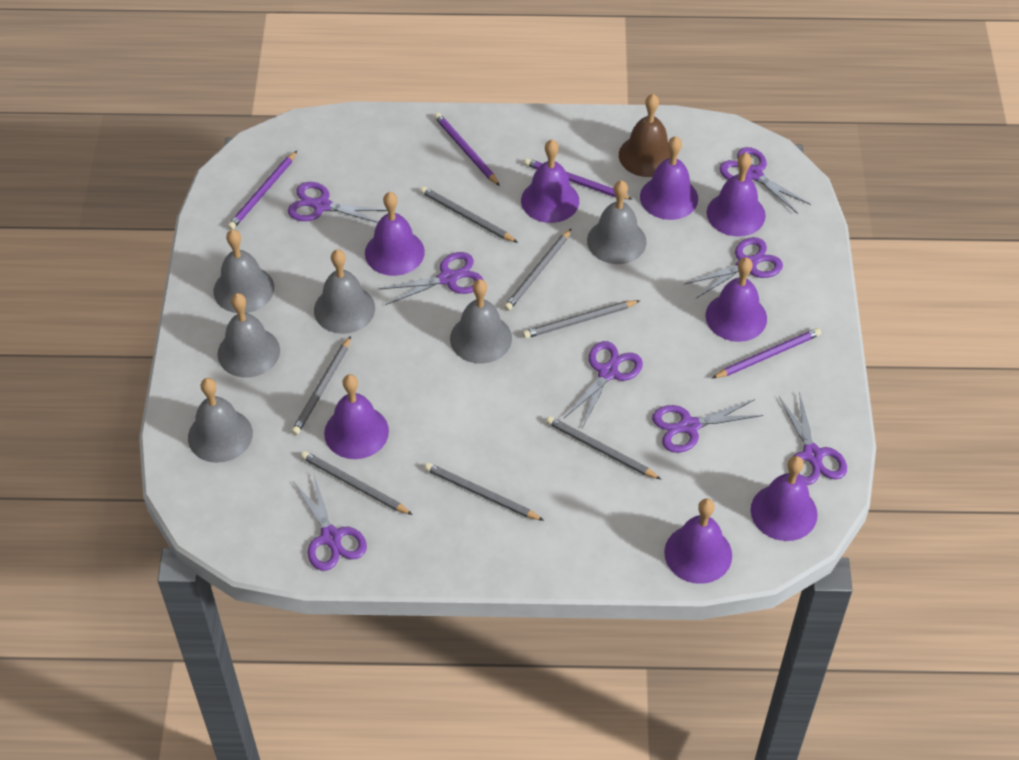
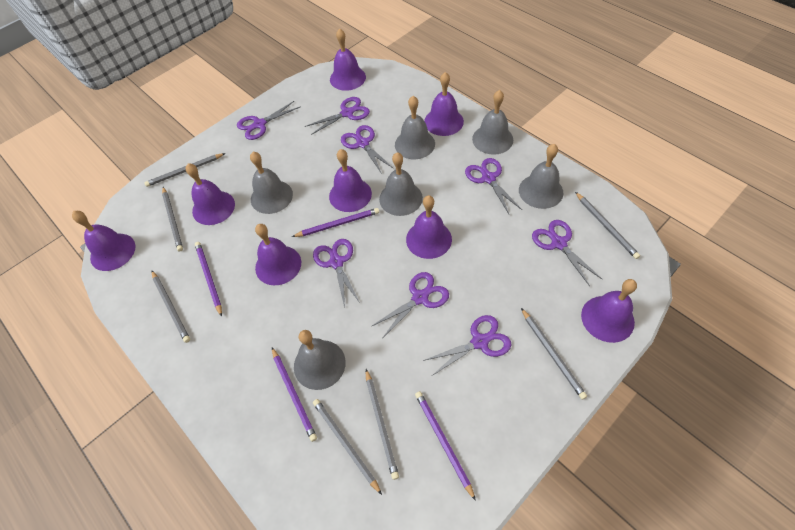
brown bell: 1 -> 0

